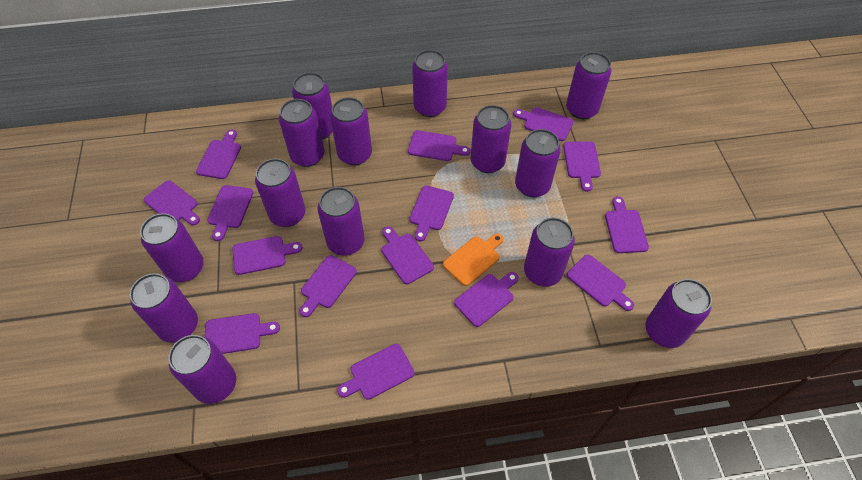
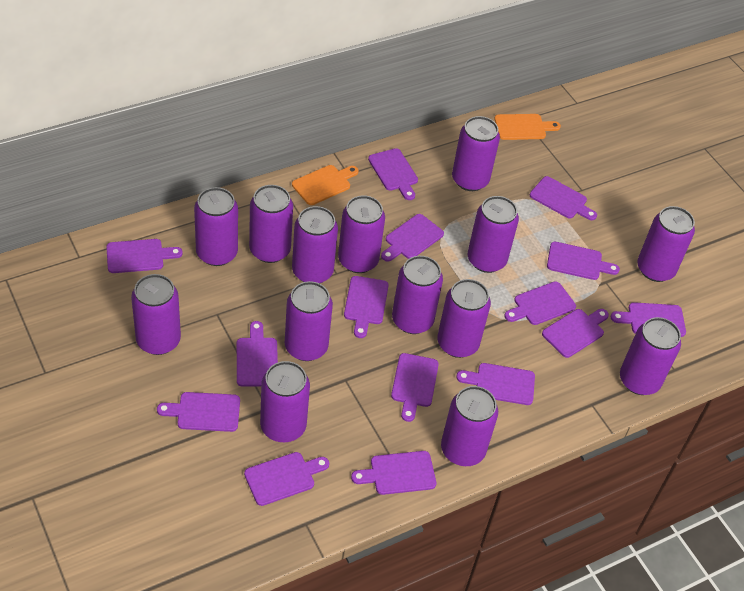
orange cutting board: 1 -> 2

